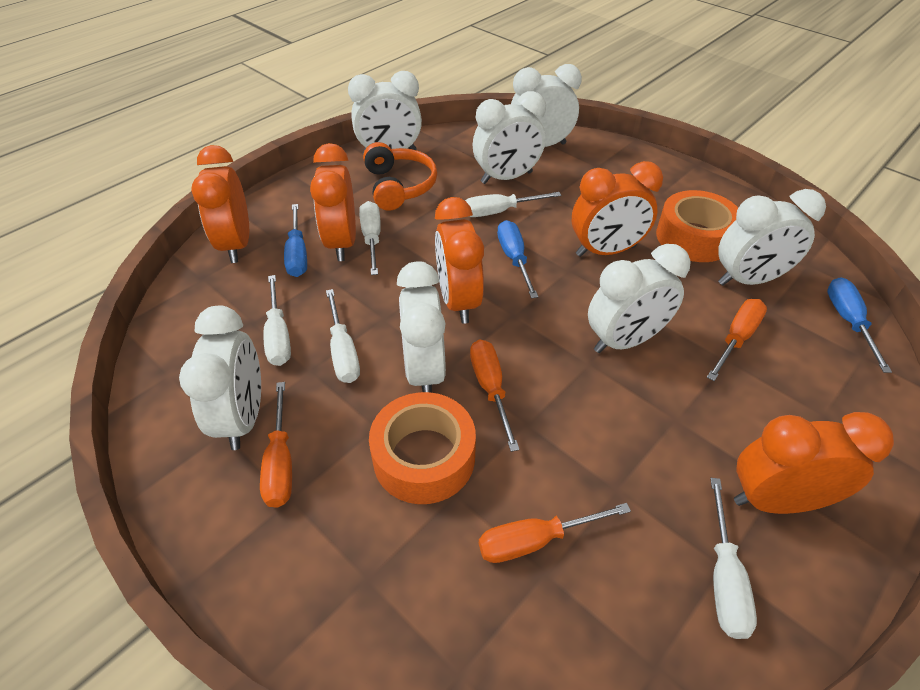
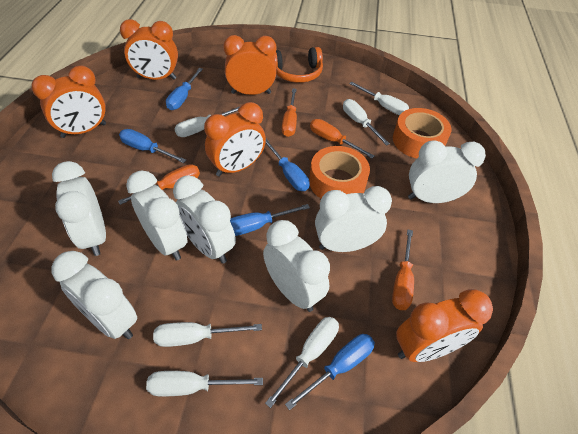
blue screwdriver: 3 -> 5
white screwdriver: 5 -> 6

